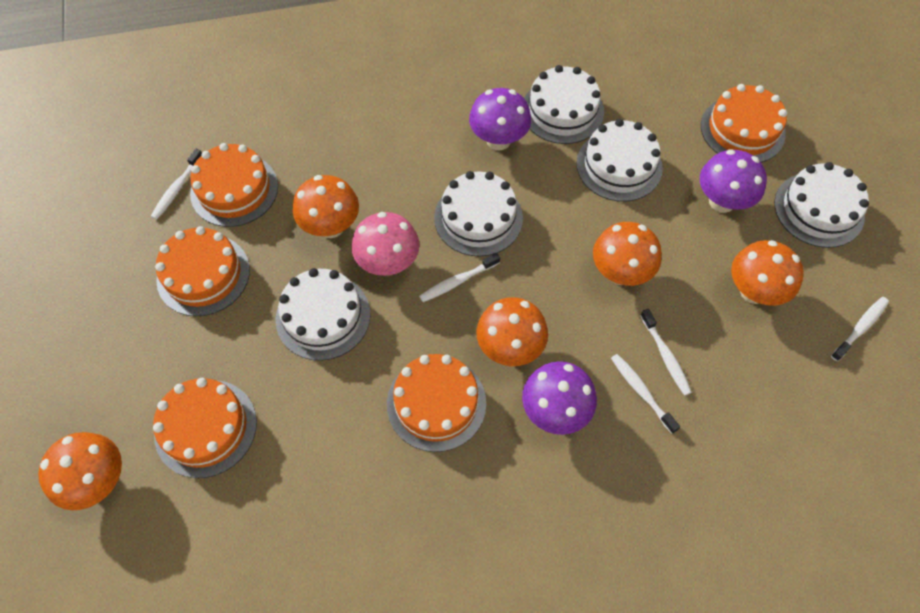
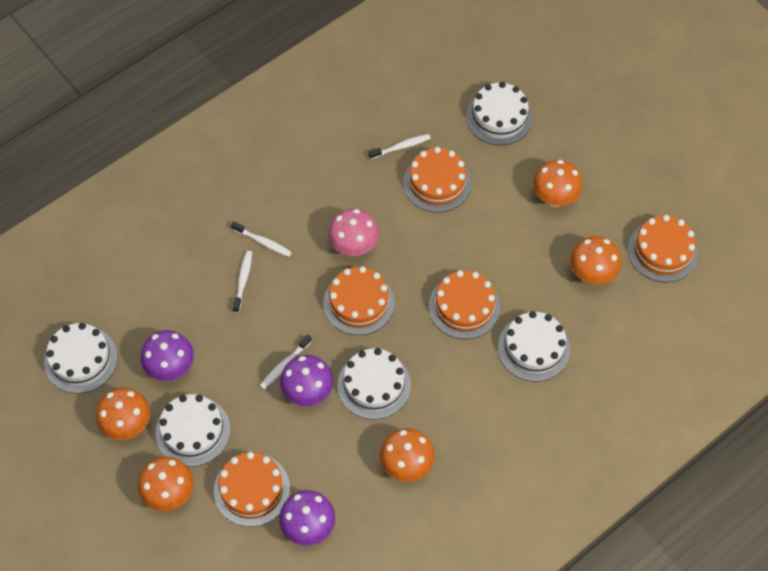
white toothbrush: 5 -> 4

